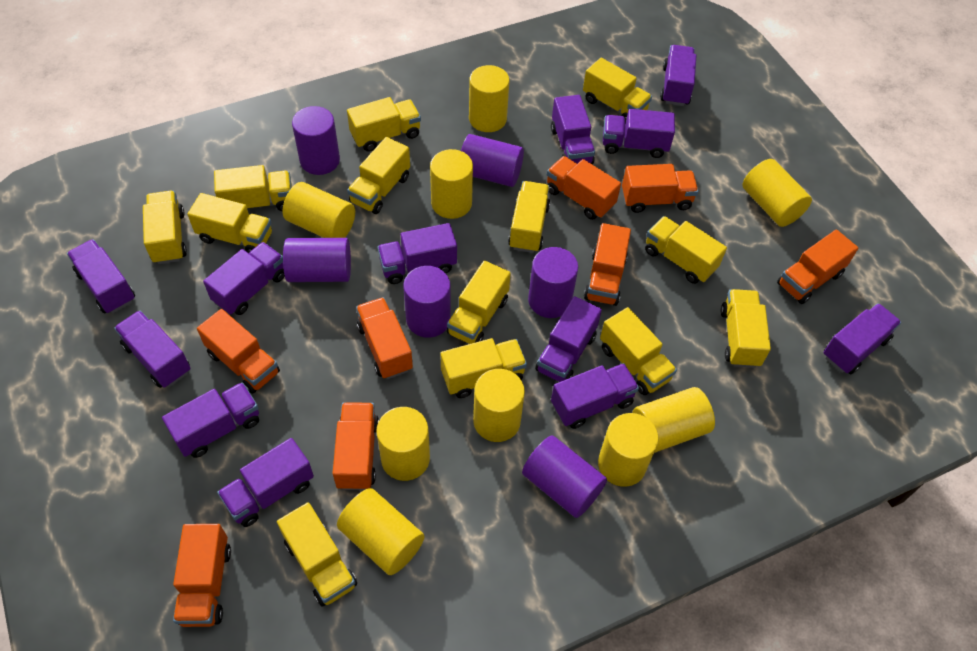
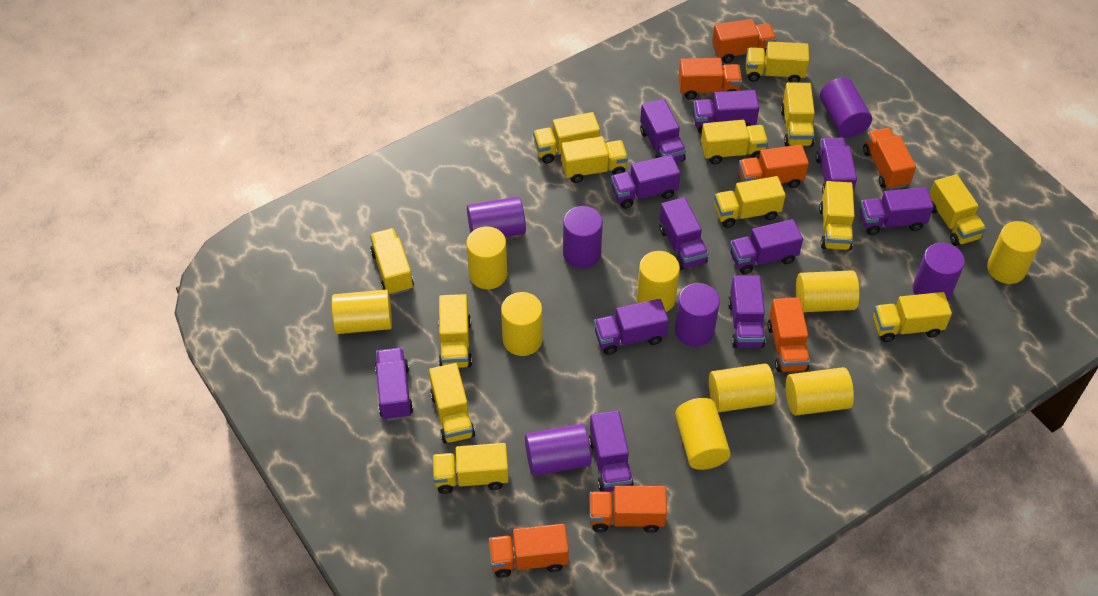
orange truck: 8 -> 7
purple truck: 12 -> 11

